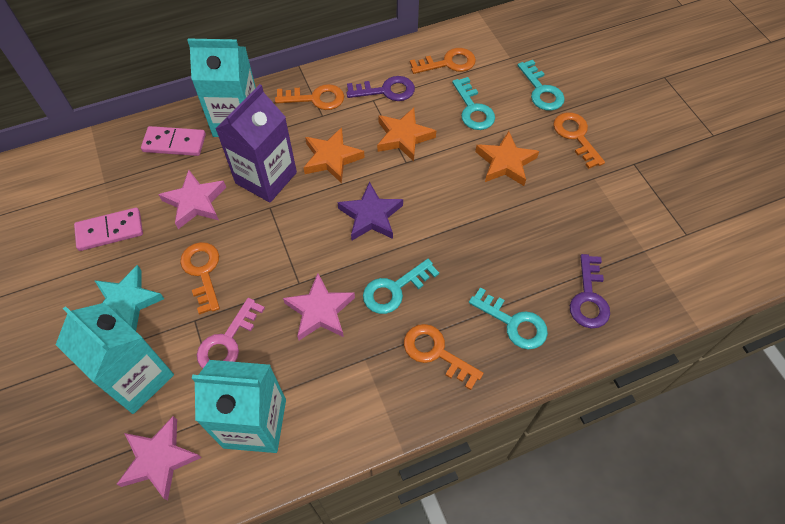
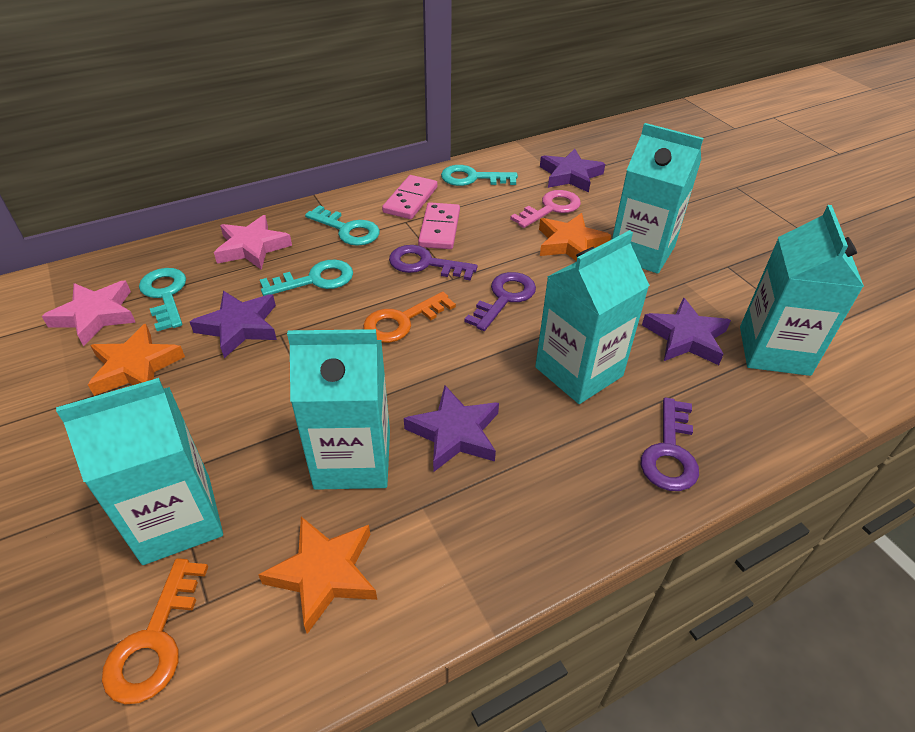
orange key: 5 -> 2
pink star: 3 -> 2
purple carton: 1 -> 0
purple key: 2 -> 3
purple star: 1 -> 4
turquoise carton: 3 -> 5
turquoise star: 1 -> 0

